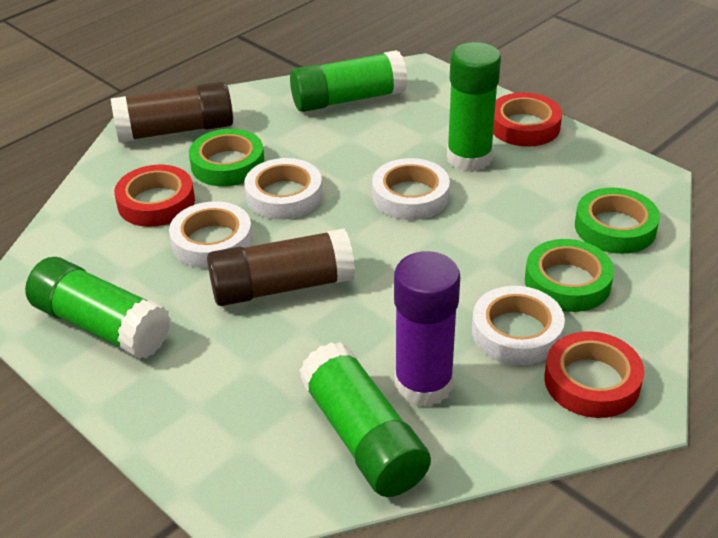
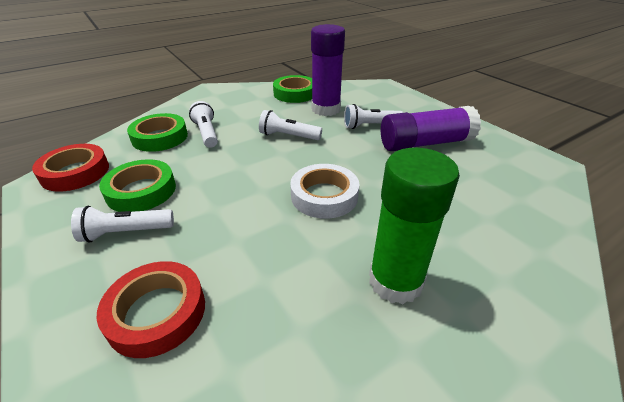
brown glue stick: 2 -> 0
green glue stick: 4 -> 1
purple glue stick: 1 -> 2
red tape: 3 -> 2
white flashlight: 0 -> 4
white tape: 4 -> 1

